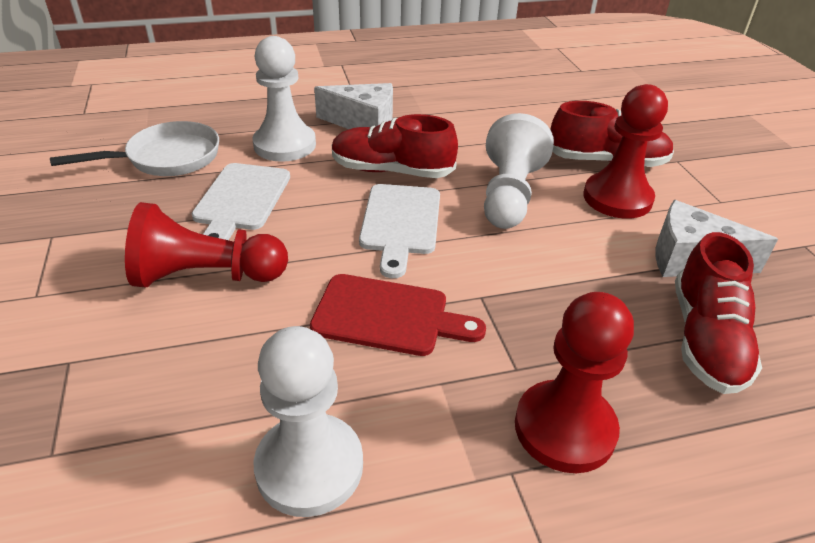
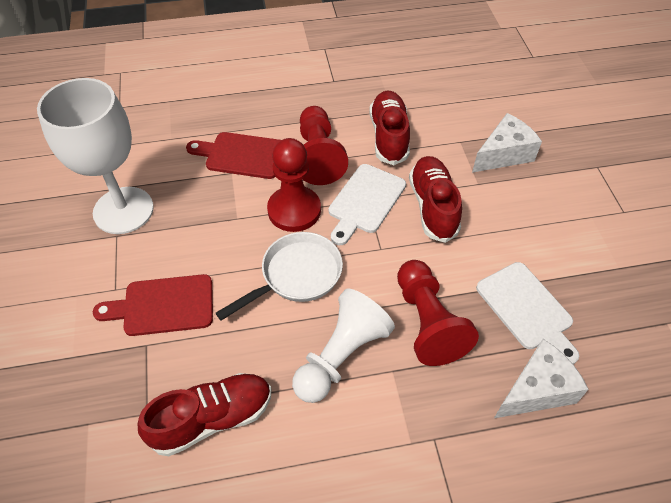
red cutting board: 1 -> 2
white goblet: 0 -> 1
white pawn: 3 -> 1

